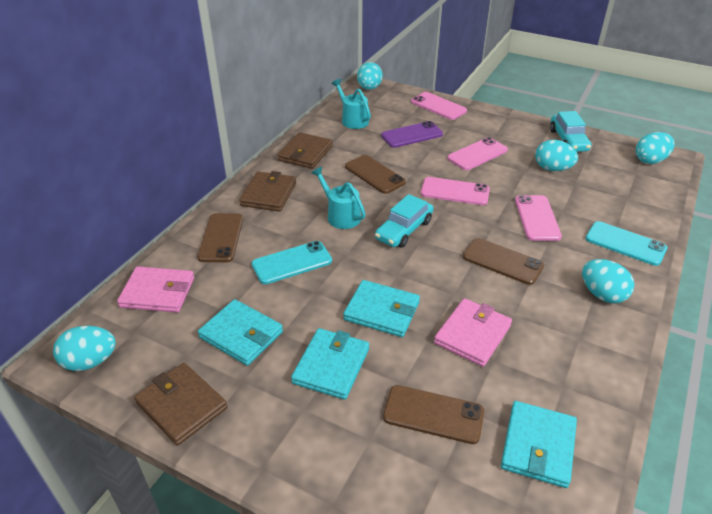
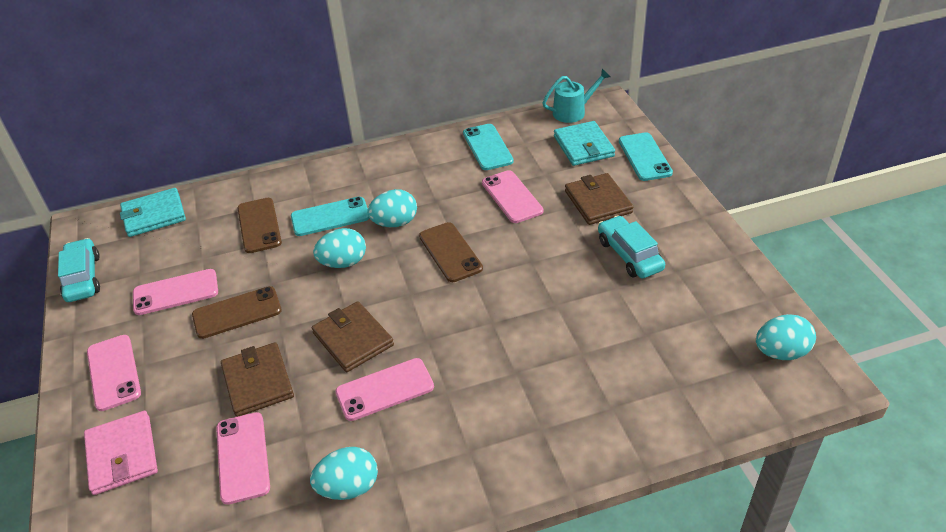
brown phone: 4 -> 3
pink phone: 4 -> 5
pink wallet: 2 -> 1
purple phone: 1 -> 0
turquoise egg: 5 -> 4
turquoise phone: 2 -> 3
turquoise wallet: 4 -> 2
turquoise watering can: 2 -> 1

